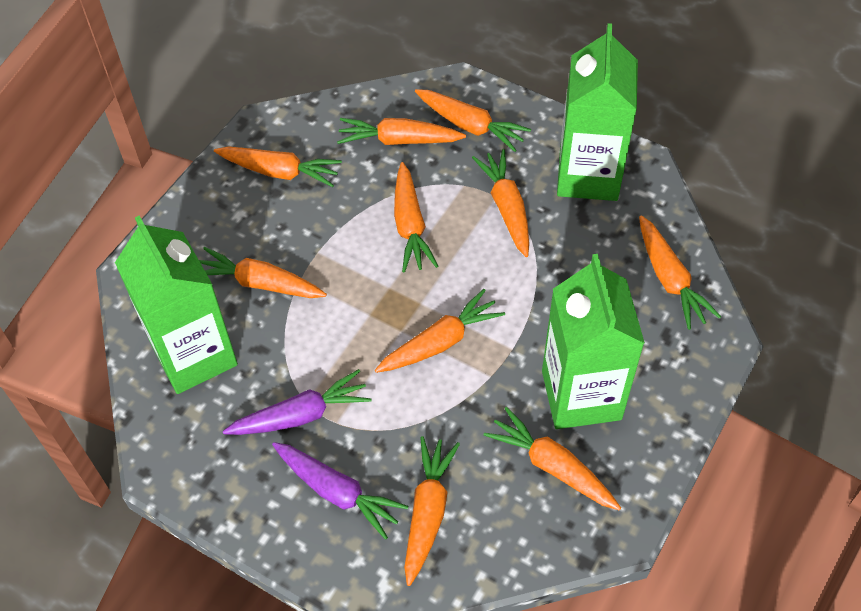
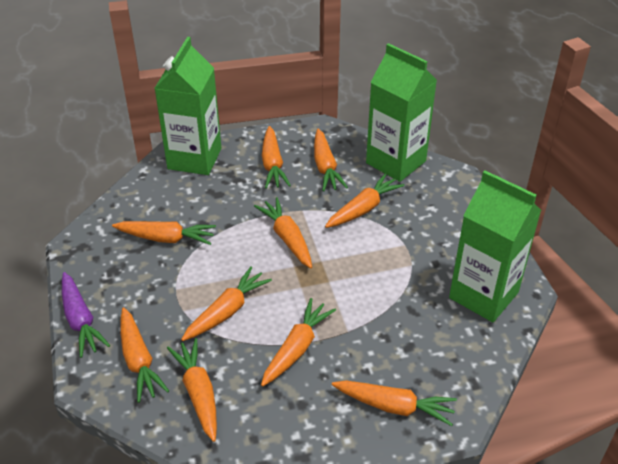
purple carrot: 2 -> 1

